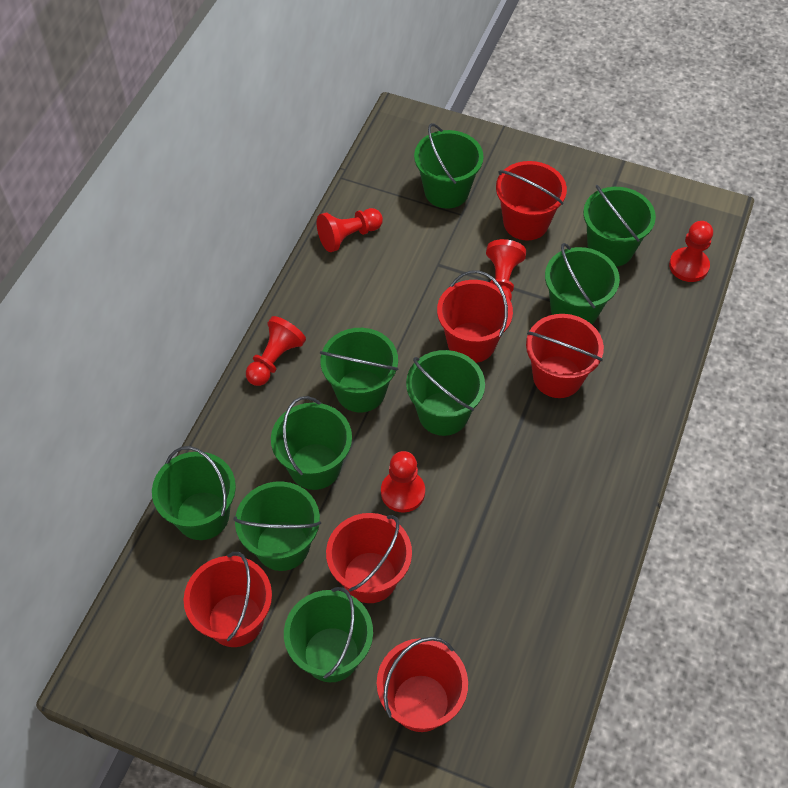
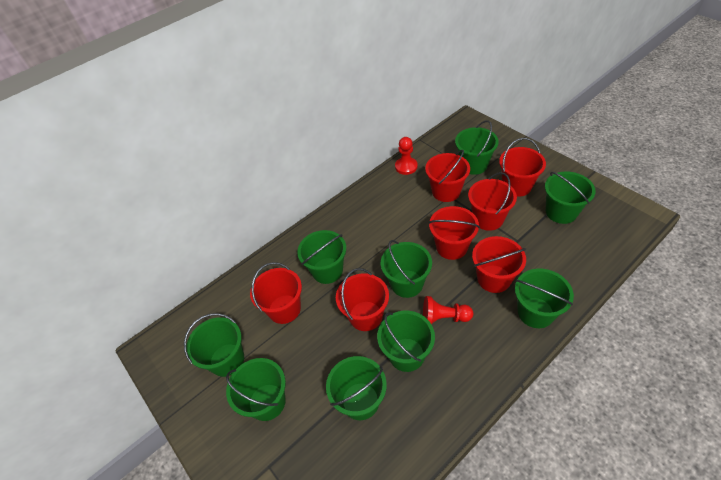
red bucket: 6 -> 7
red pawn: 5 -> 2

